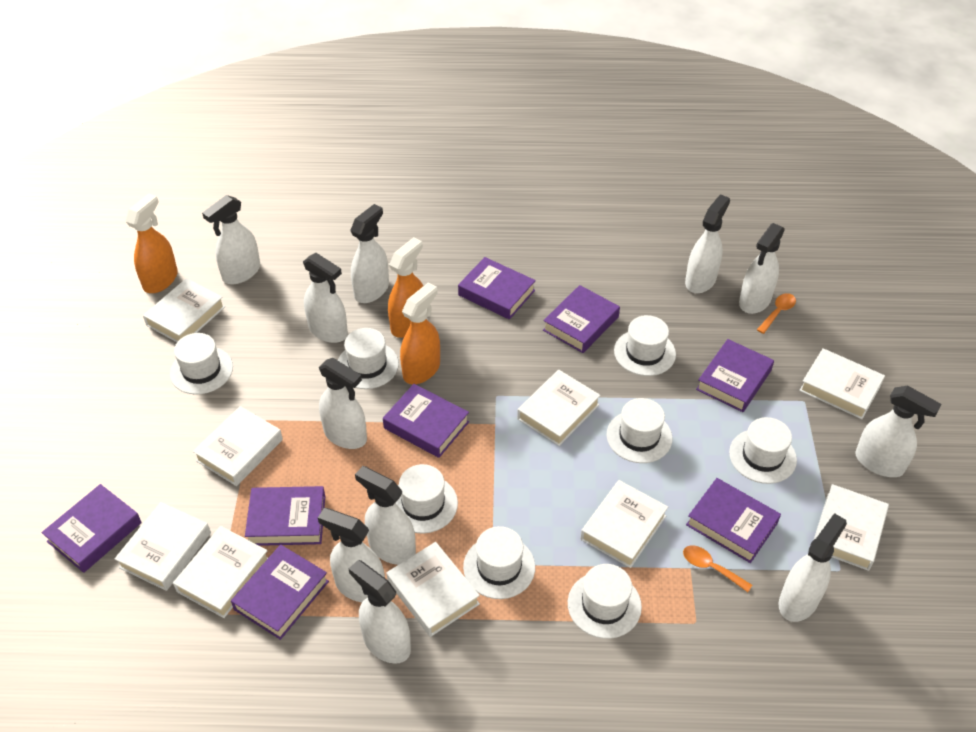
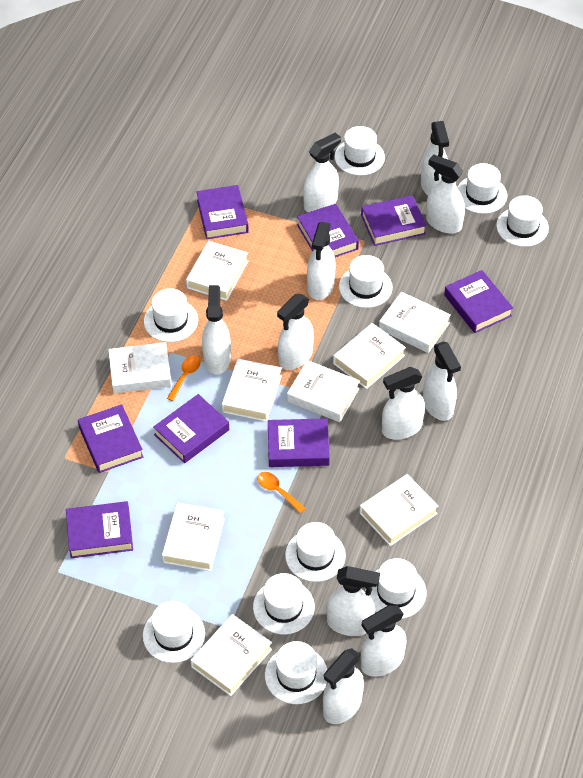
orange spray bottle: 3 -> 0
white hat: 8 -> 10

